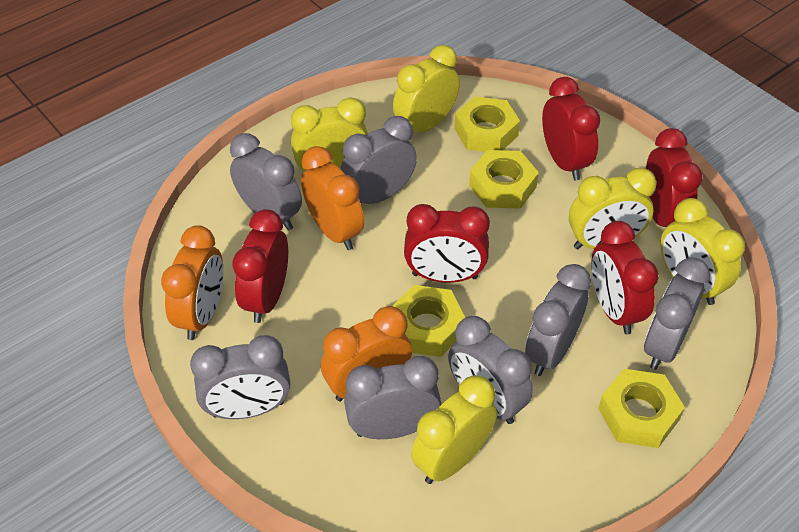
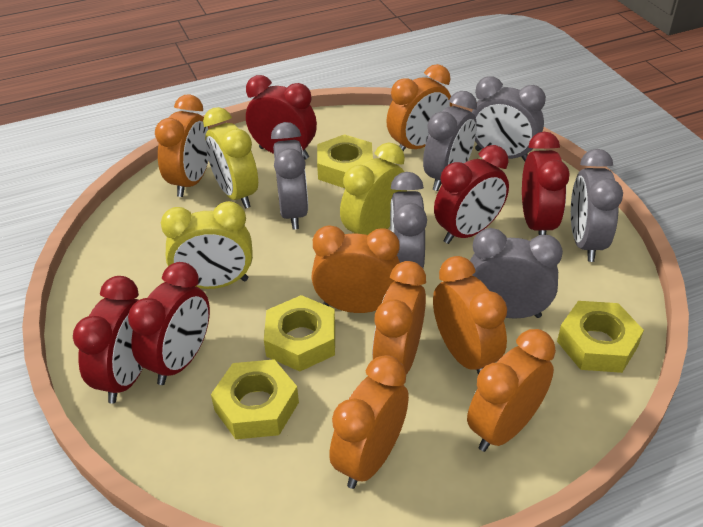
grey clock: 7 -> 6
orange clock: 3 -> 7
yellow clock: 5 -> 3

